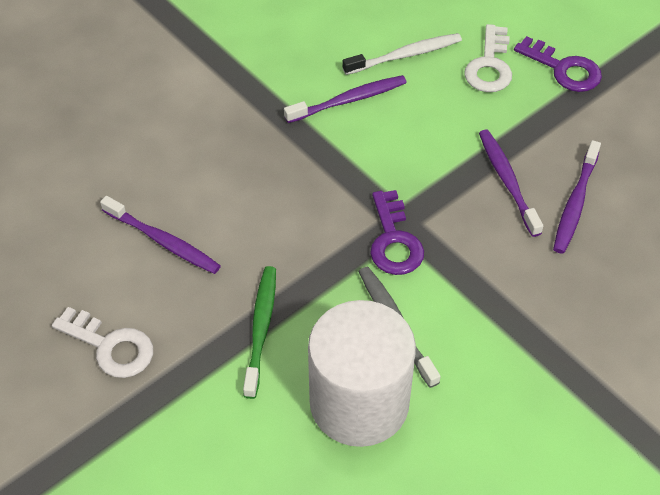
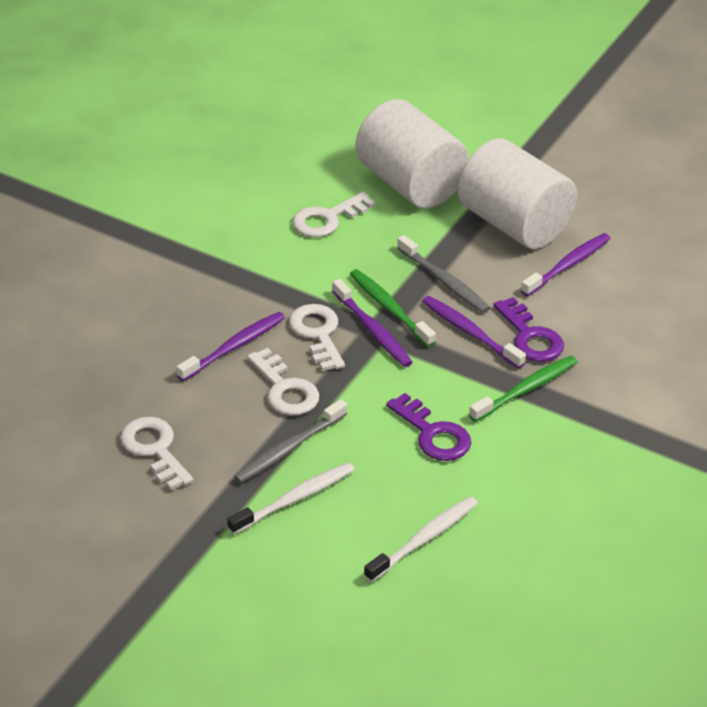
green toothbrush: 1 -> 2
grey toothbrush: 1 -> 2
white cylinder: 1 -> 2
white key: 2 -> 4
white toothbrush: 1 -> 2

